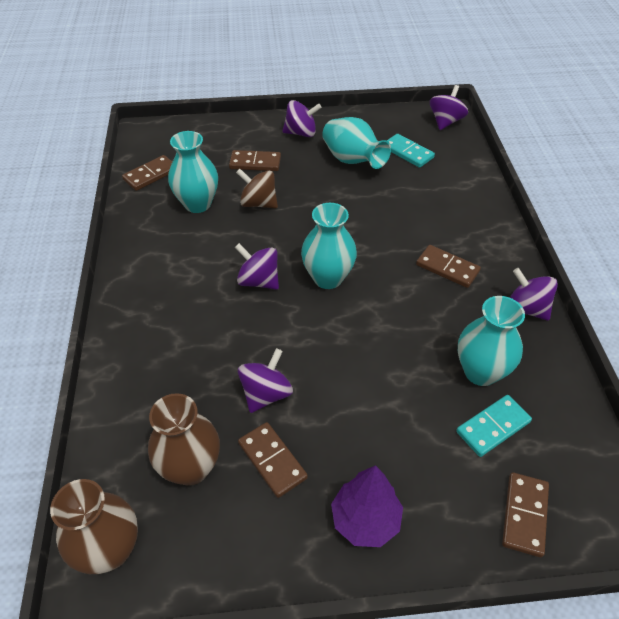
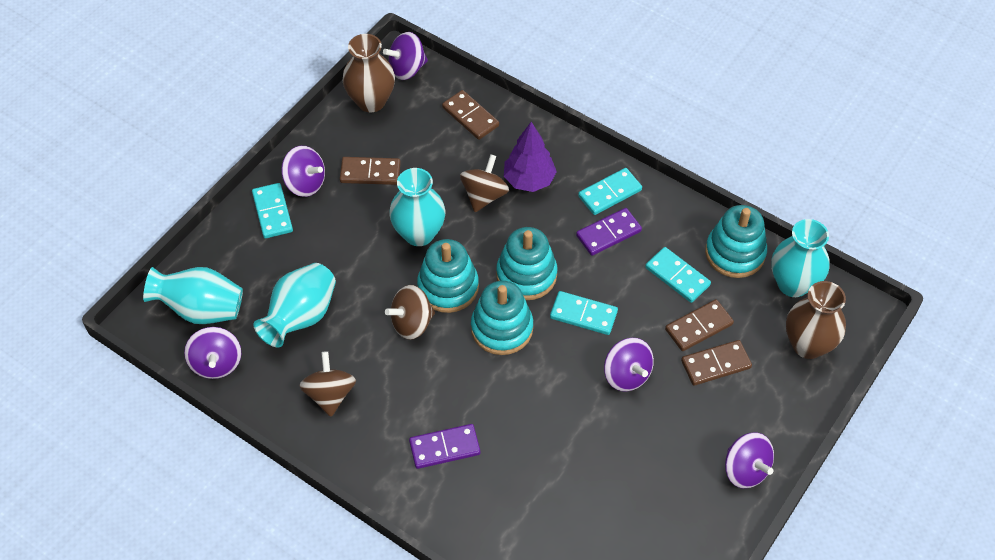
brown domino: 5 -> 4
brown spinning top: 1 -> 3
purple domino: 0 -> 2
turquoise domino: 2 -> 4
turquoise stacking toy: 0 -> 4

